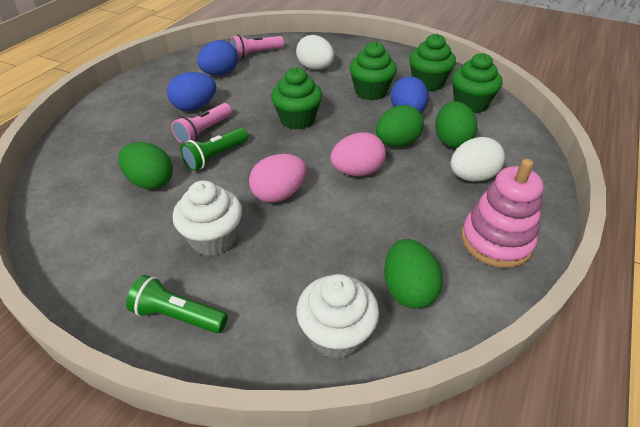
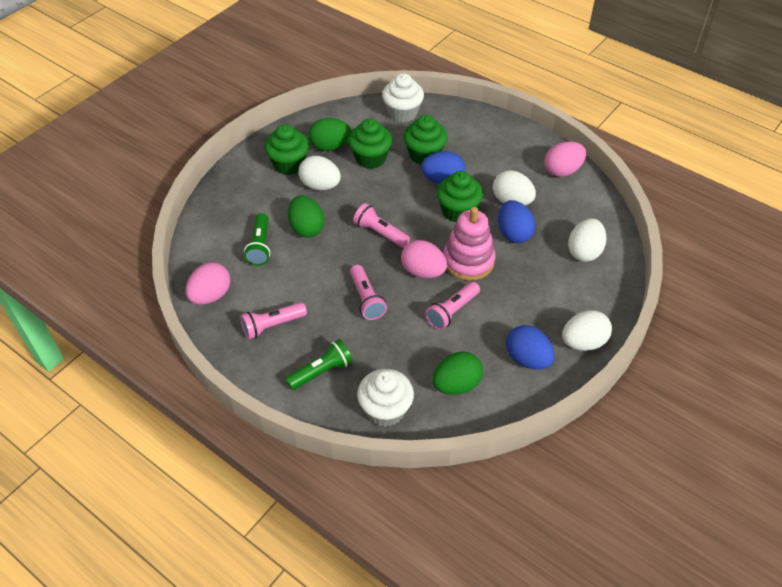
green egg: 4 -> 3
pink egg: 2 -> 3
pink flashlight: 2 -> 4
white egg: 2 -> 4

